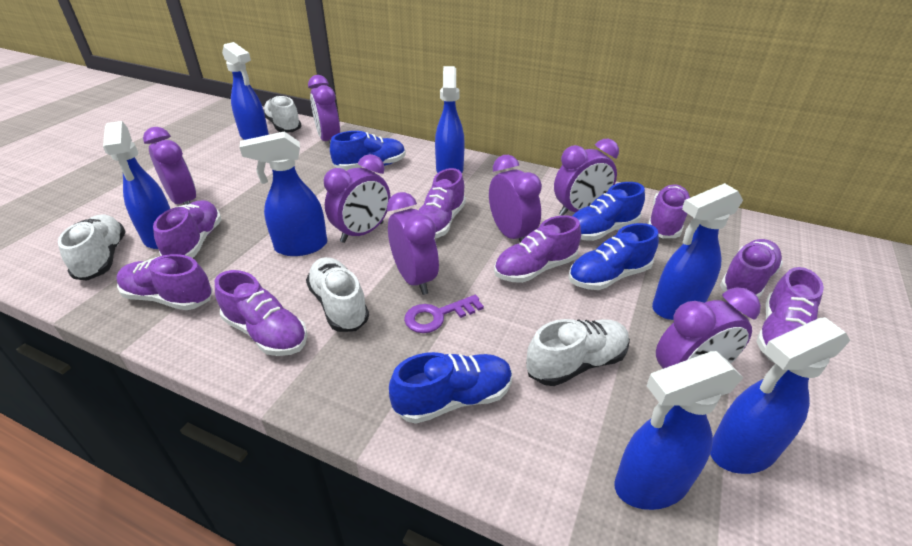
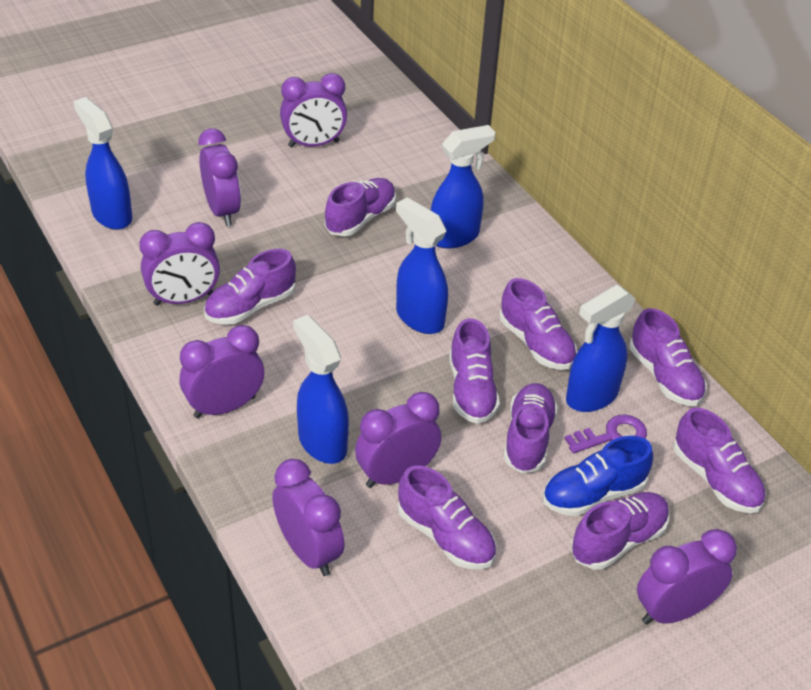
blue shoe: 4 -> 1
blue spray bottle: 7 -> 5
purple shoe: 8 -> 9
white shoe: 4 -> 0

